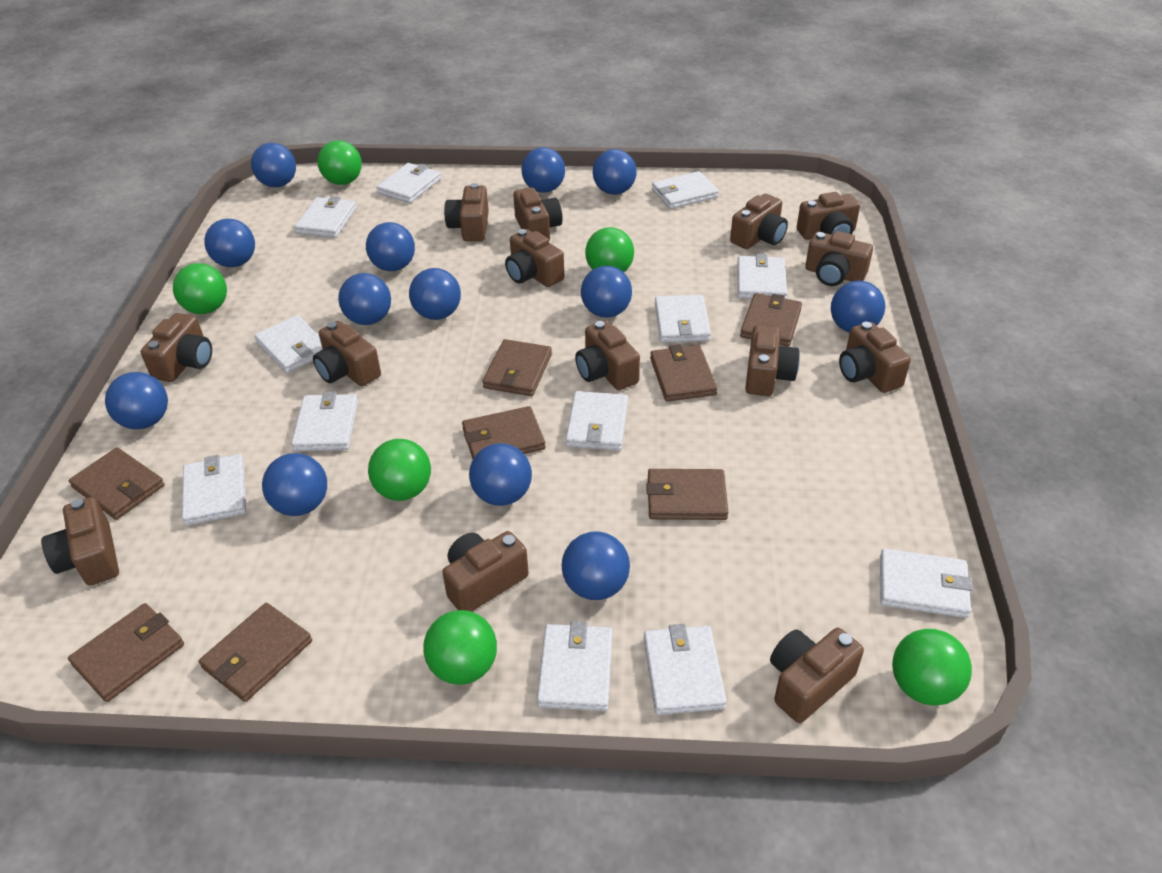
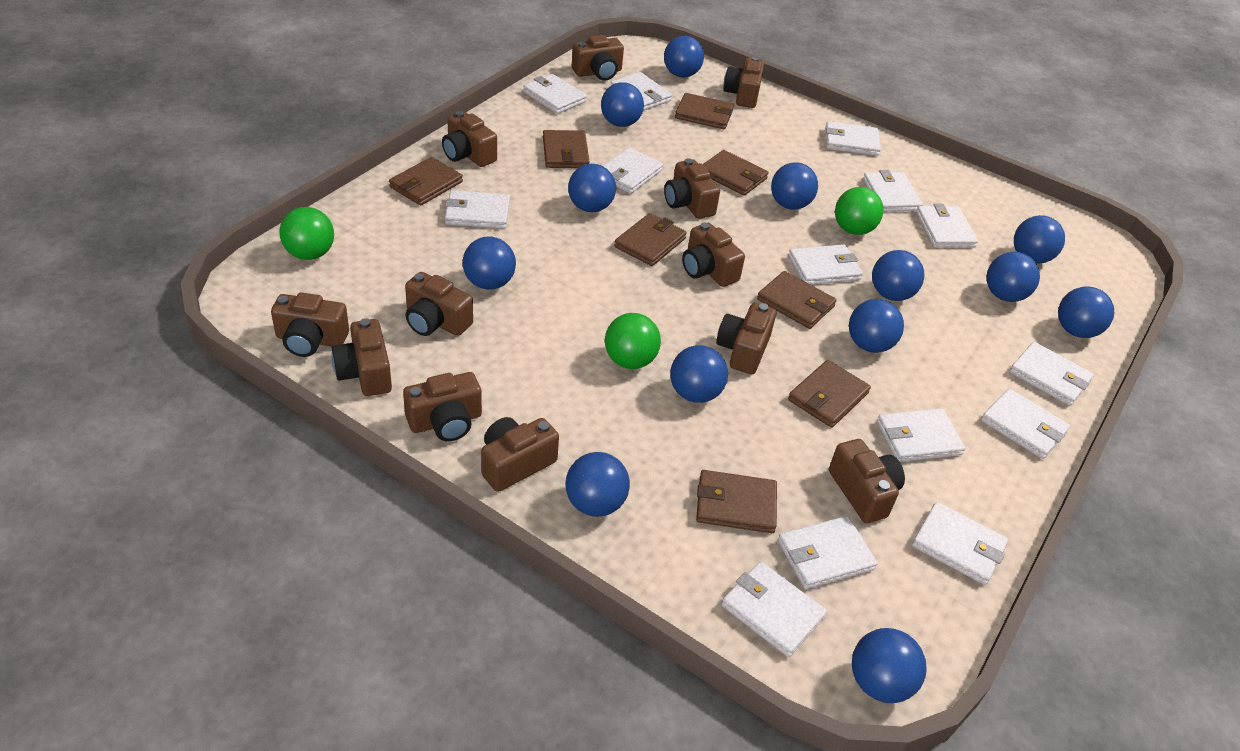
brown camera: 14 -> 12
green ball: 6 -> 3
white wallet: 12 -> 14

